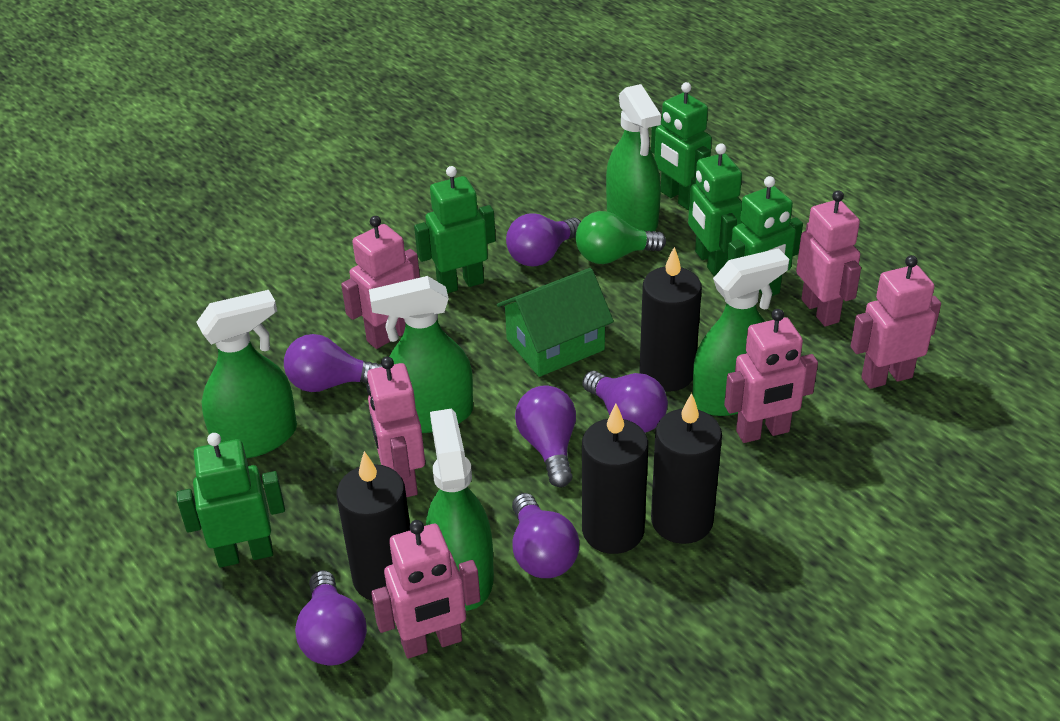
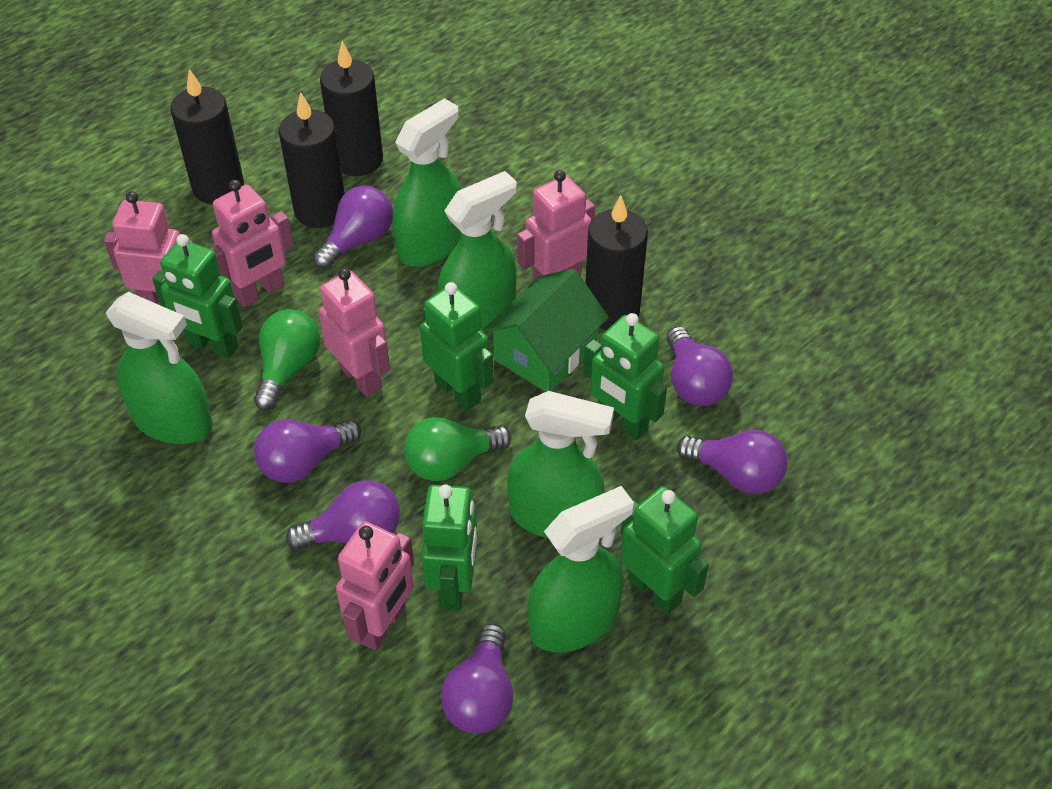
green light bulb: 1 -> 2
pink robot: 6 -> 5

